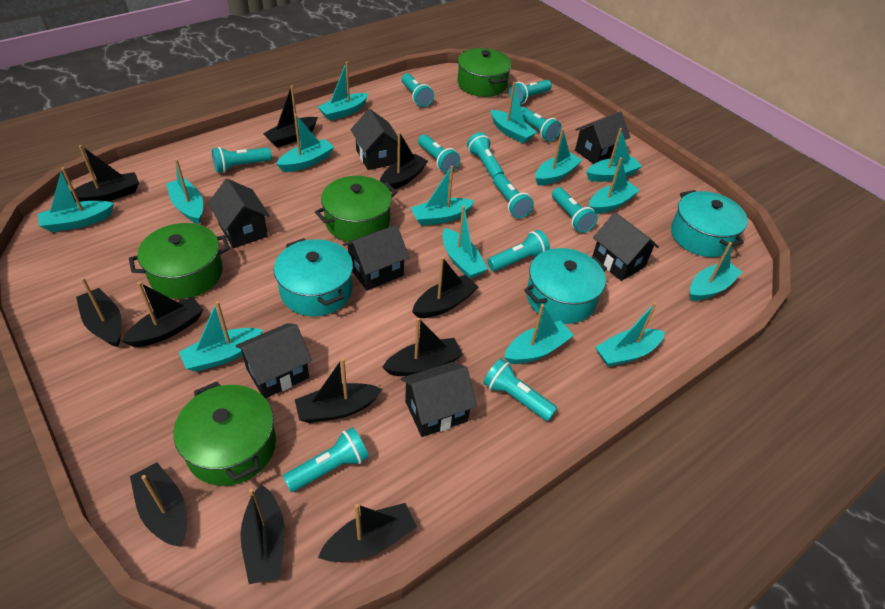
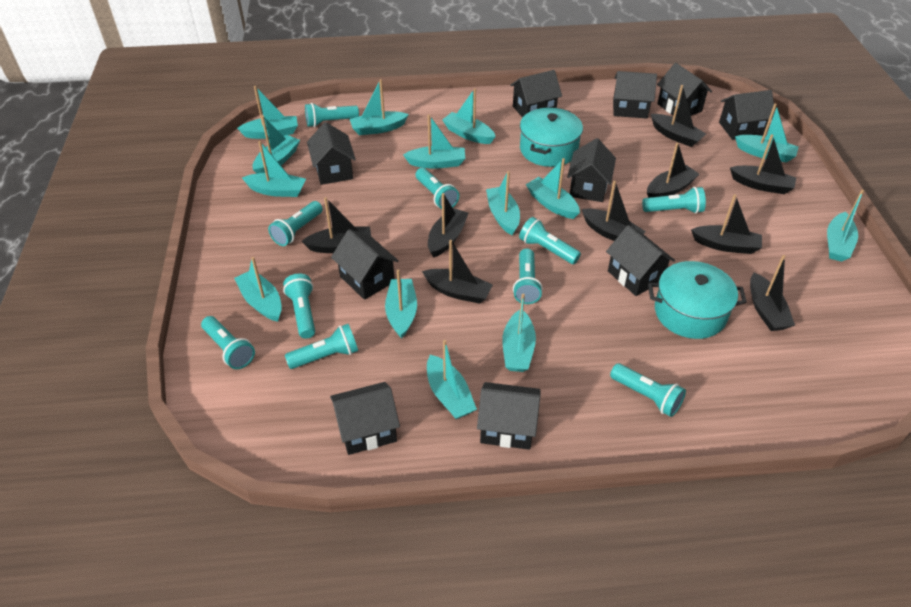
black boat: 11 -> 9
black house: 7 -> 10
green pot: 4 -> 0
turquoise flashlight: 11 -> 10
turquoise pot: 3 -> 2

